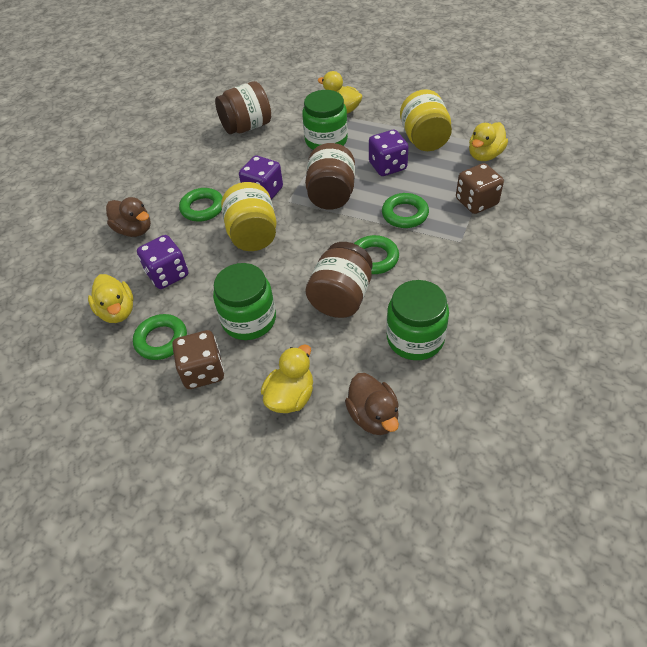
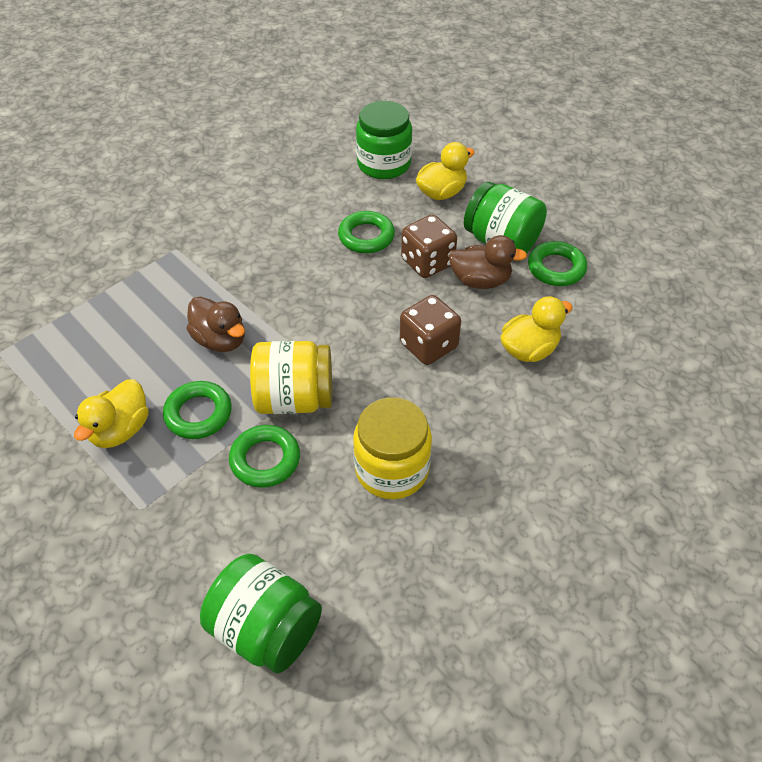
brown jar: 3 -> 0
purple dice: 3 -> 0
yellow duck: 4 -> 3

